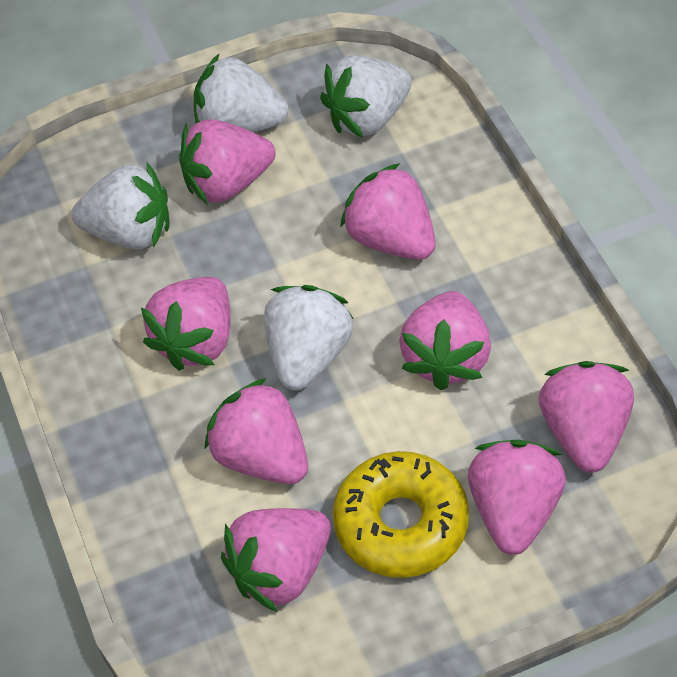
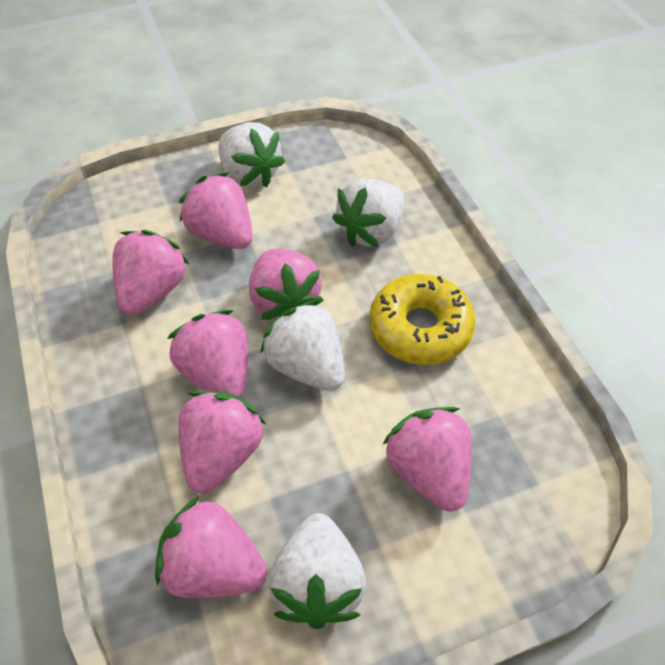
pink strawberry: 8 -> 7

